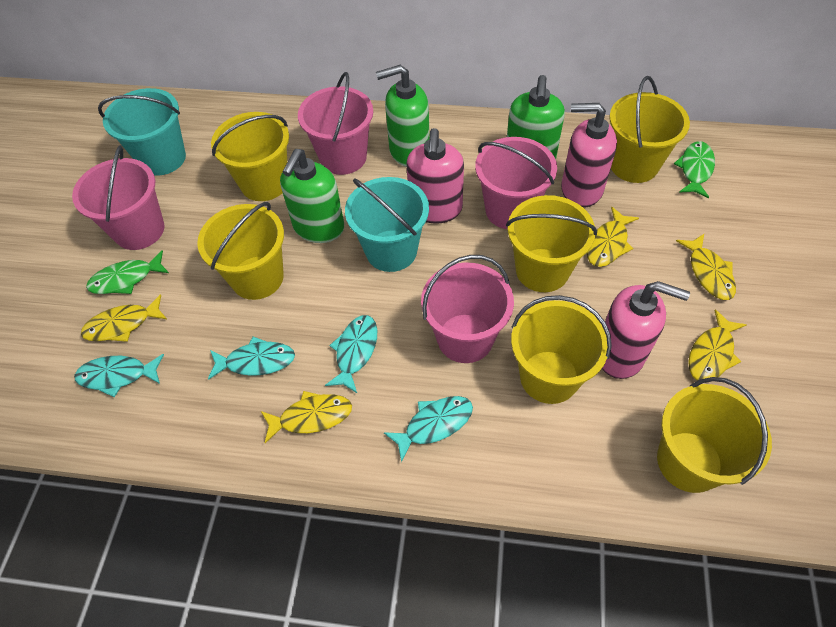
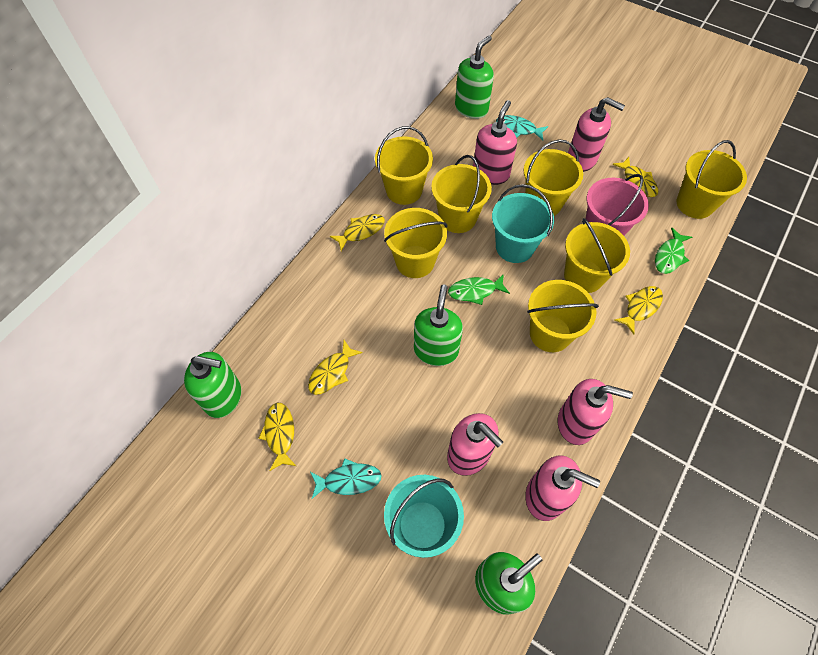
green soap dispenser: 3 -> 4
pink bucket: 4 -> 1
pink soap dispenser: 3 -> 5
turquoise fish: 4 -> 2
yellow bucket: 6 -> 7

